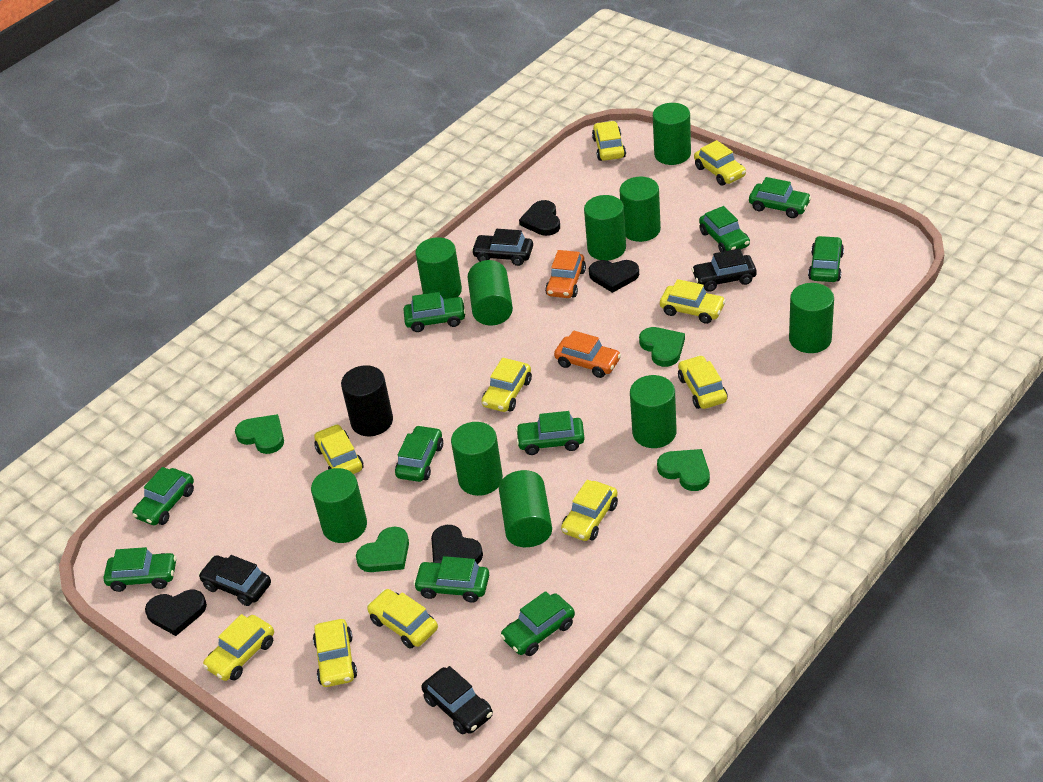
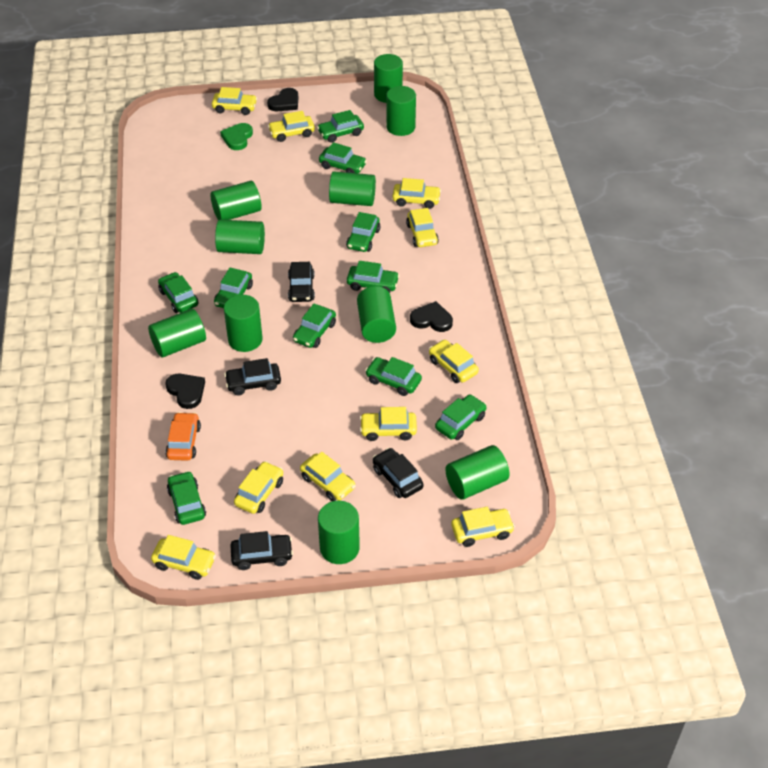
black cylinder: 1 -> 0
black heart: 4 -> 3
green heart: 4 -> 1
orange car: 2 -> 1

